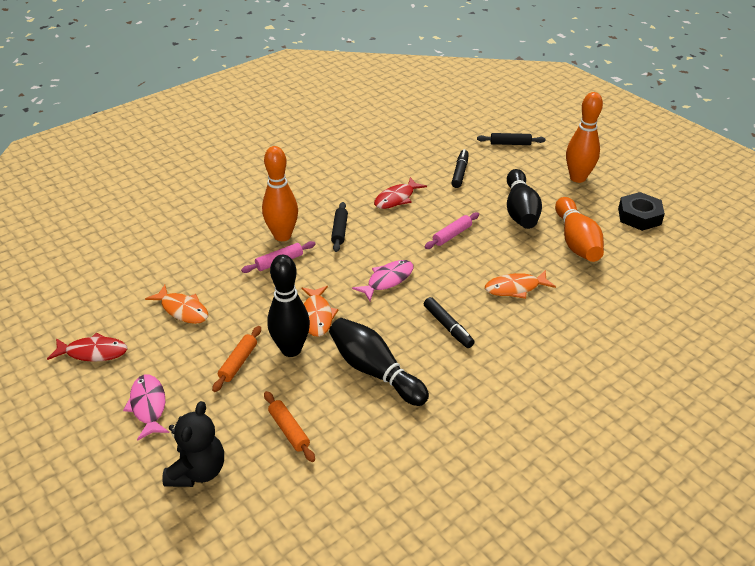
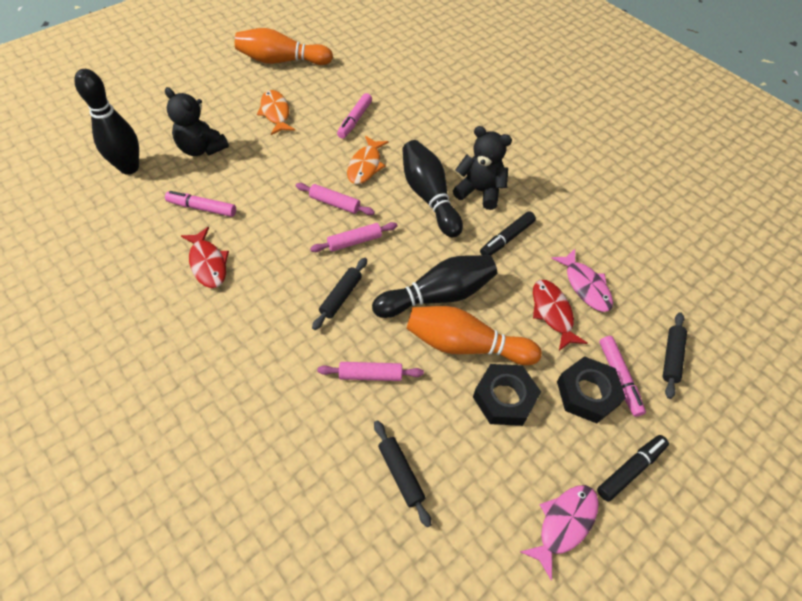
black nut: 1 -> 2
black rolling pin: 2 -> 3
black teddy bear: 1 -> 2
orange bowling pin: 3 -> 2
orange fish: 3 -> 2
orange rolling pin: 2 -> 0
pink marker: 0 -> 3
pink rolling pin: 2 -> 3

